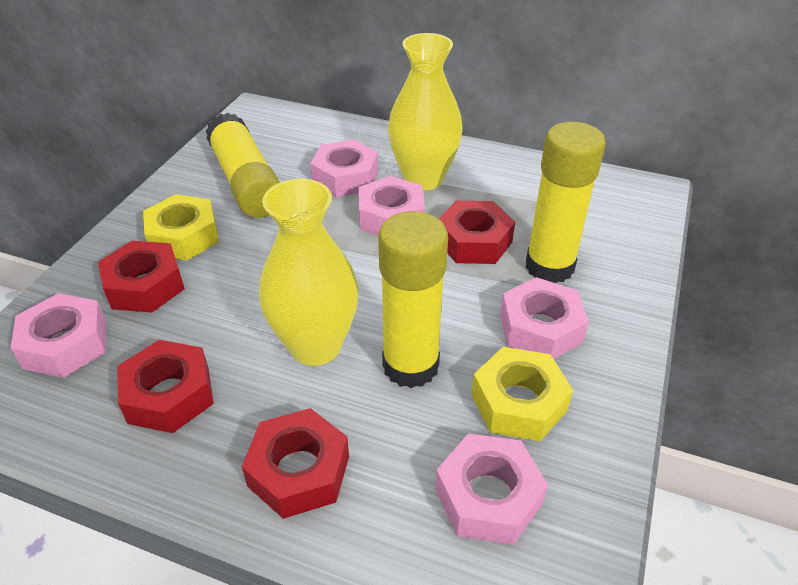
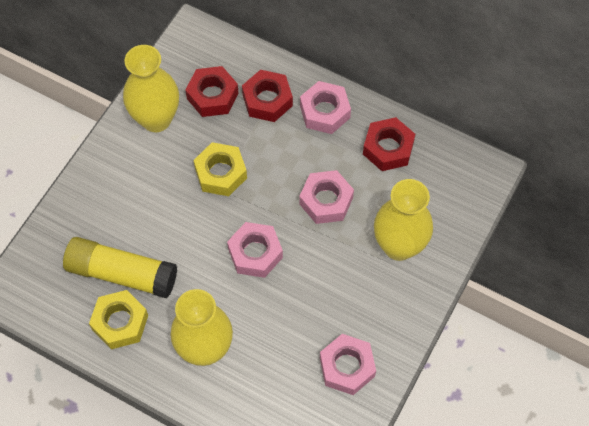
pink nut: 5 -> 4
red nut: 4 -> 3
yellow glue stick: 3 -> 1
yellow vase: 2 -> 3

